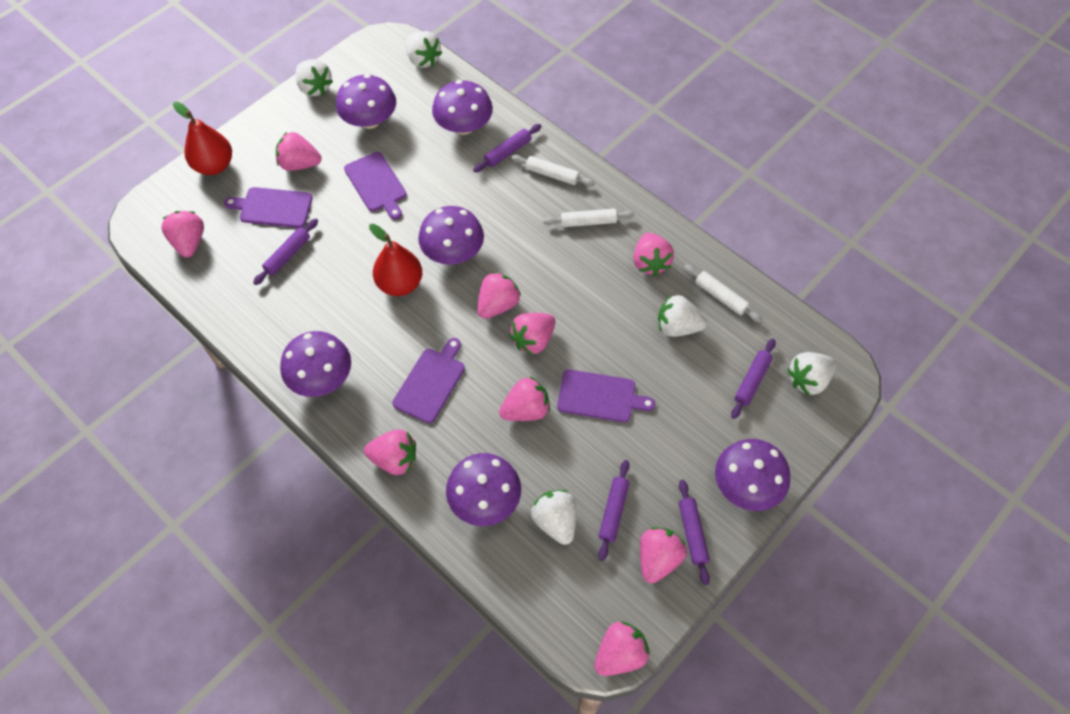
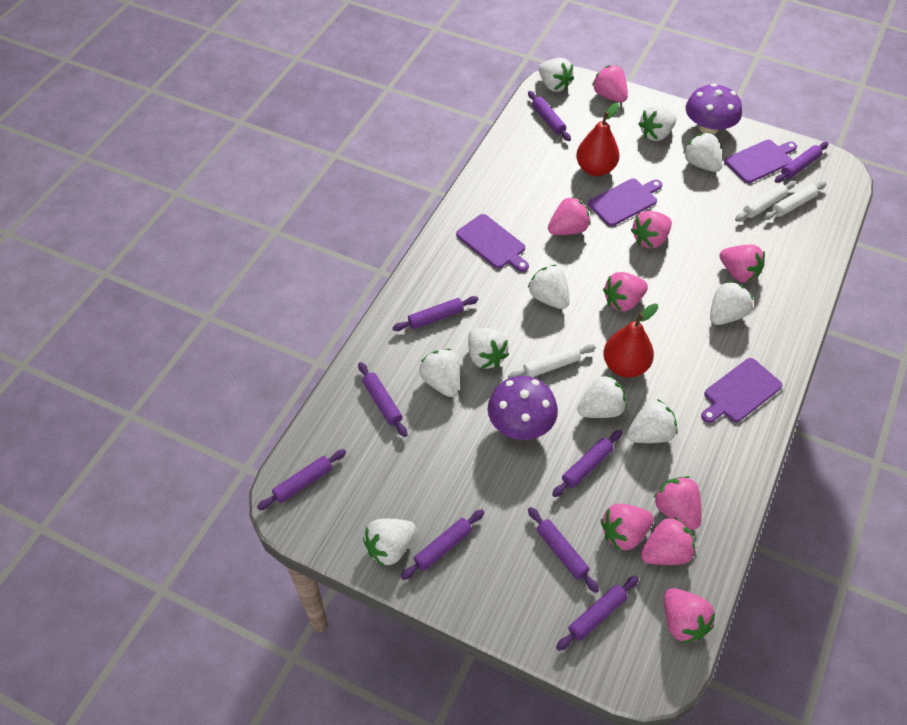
purple mushroom: 6 -> 2
purple rolling pin: 5 -> 9
white strawberry: 5 -> 10

